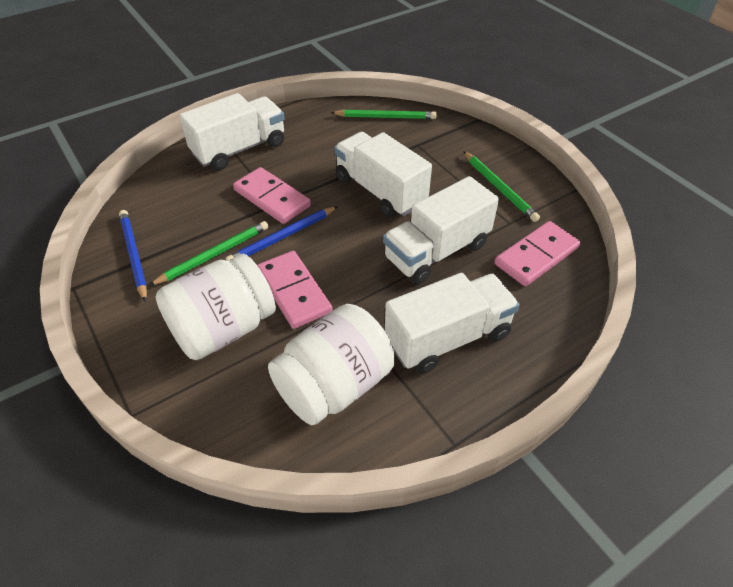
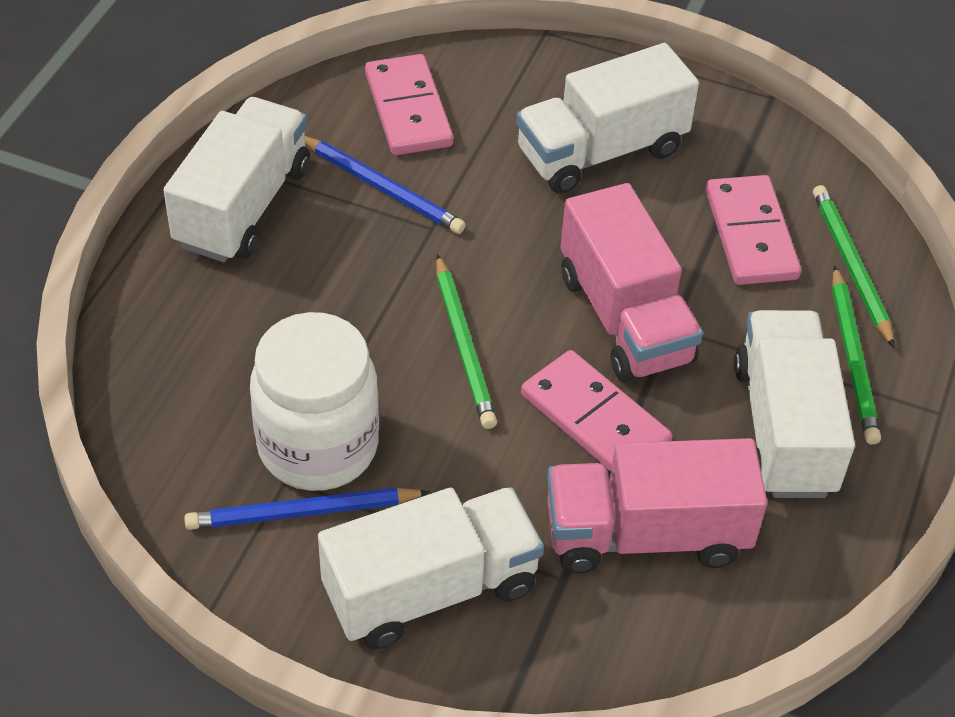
pink truck: 0 -> 2
white jar: 2 -> 1

